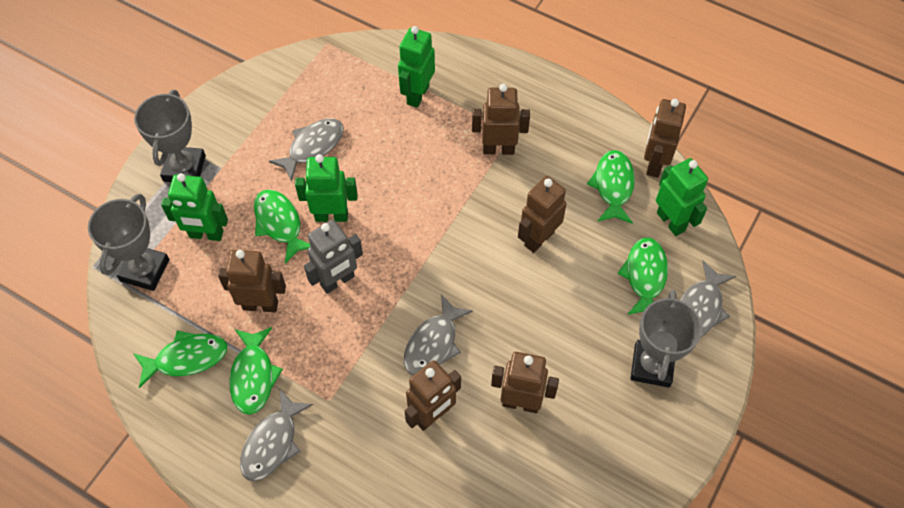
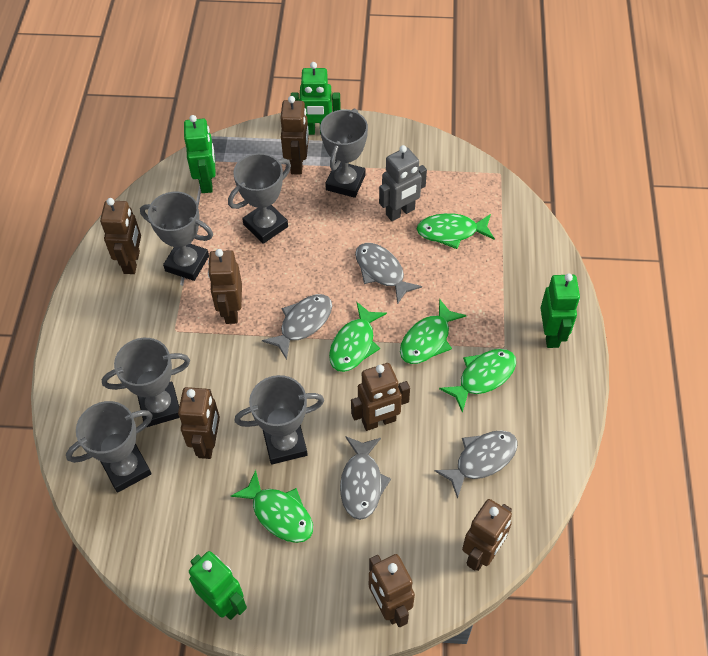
brown robot: 6 -> 7
grey trophy: 3 -> 6

